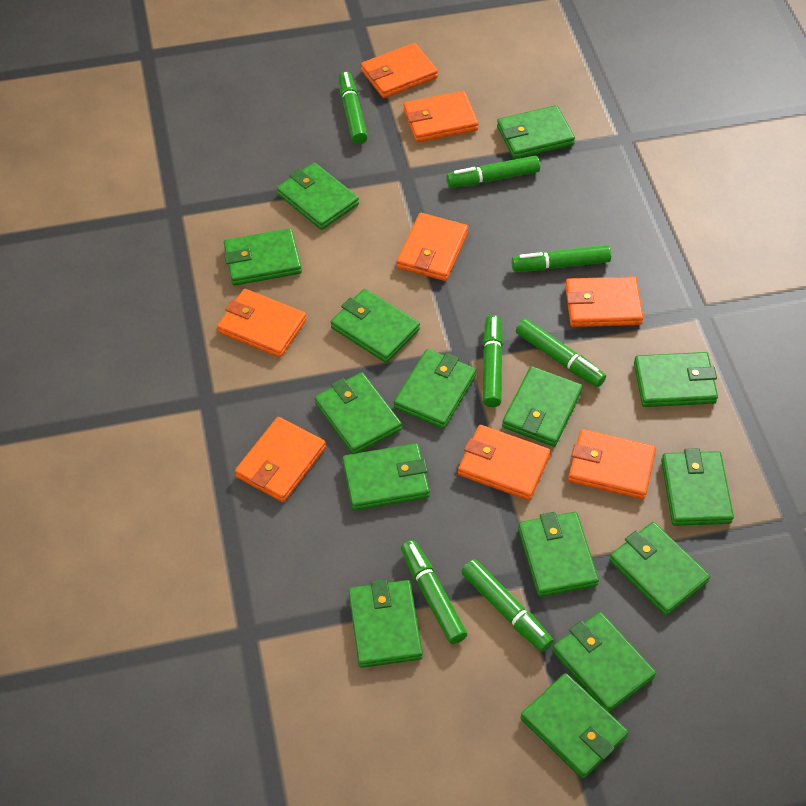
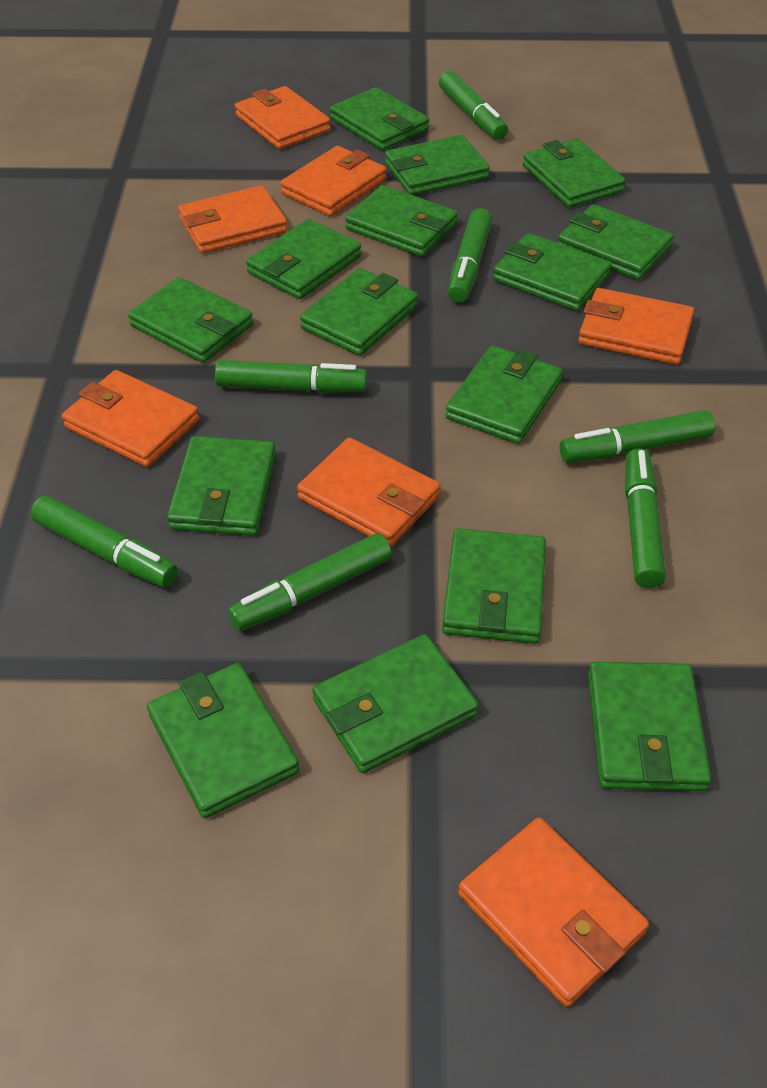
orange wallet: 8 -> 7

